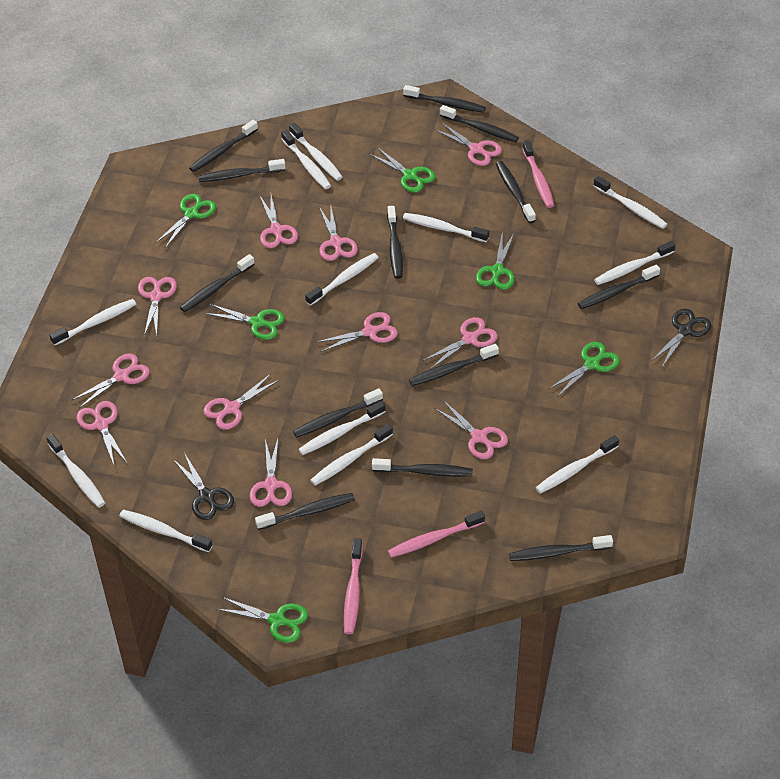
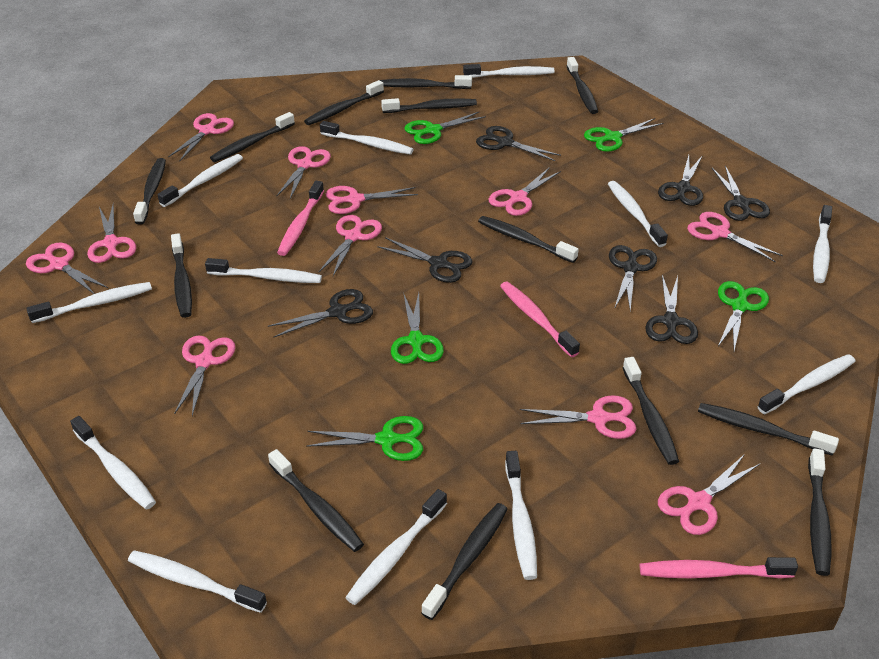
black scissors: 2 -> 7
green scissors: 6 -> 5

